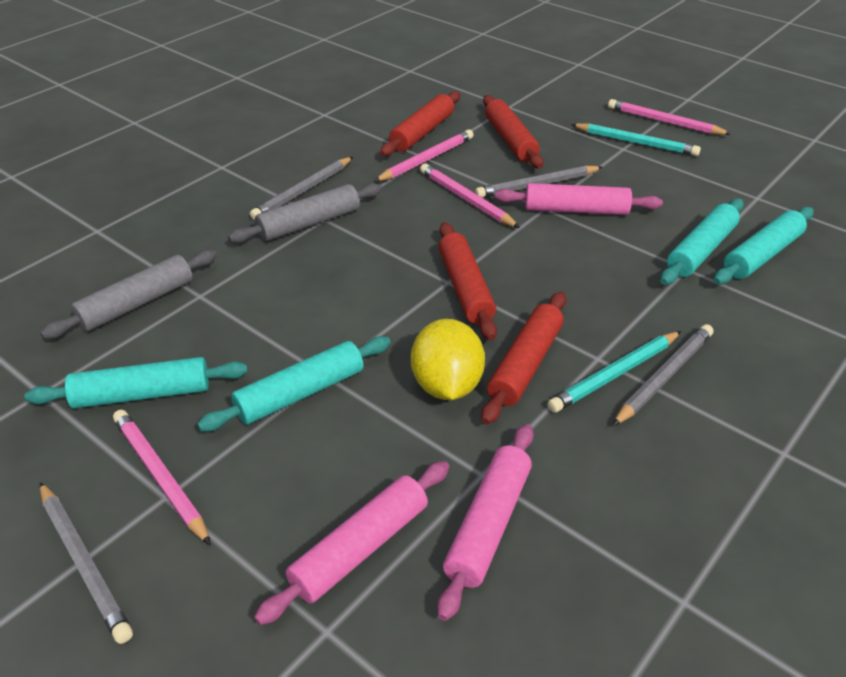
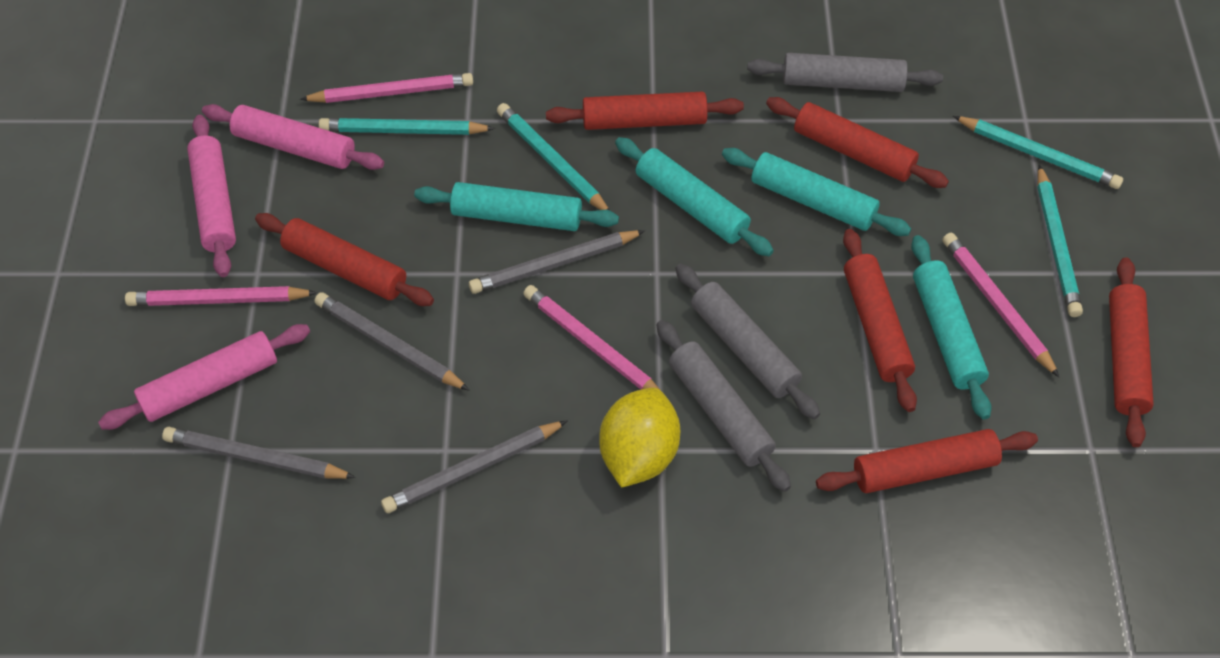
grey rolling pin: 2 -> 3
red rolling pin: 4 -> 6
turquoise pencil: 2 -> 4

